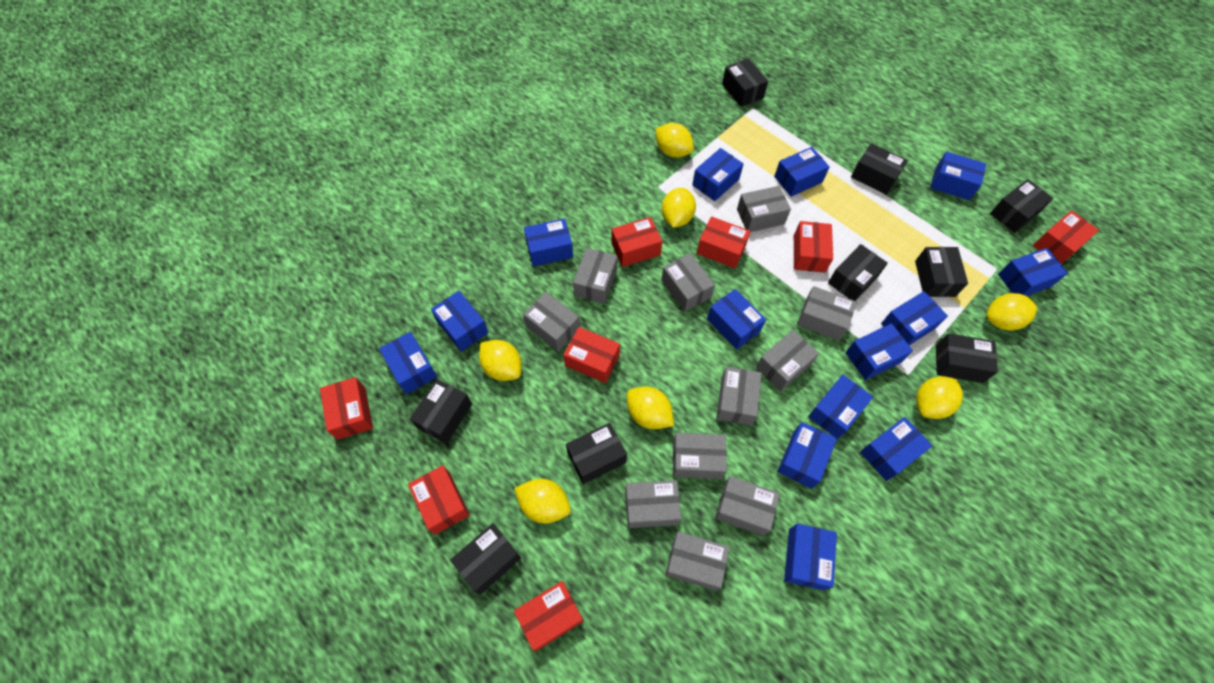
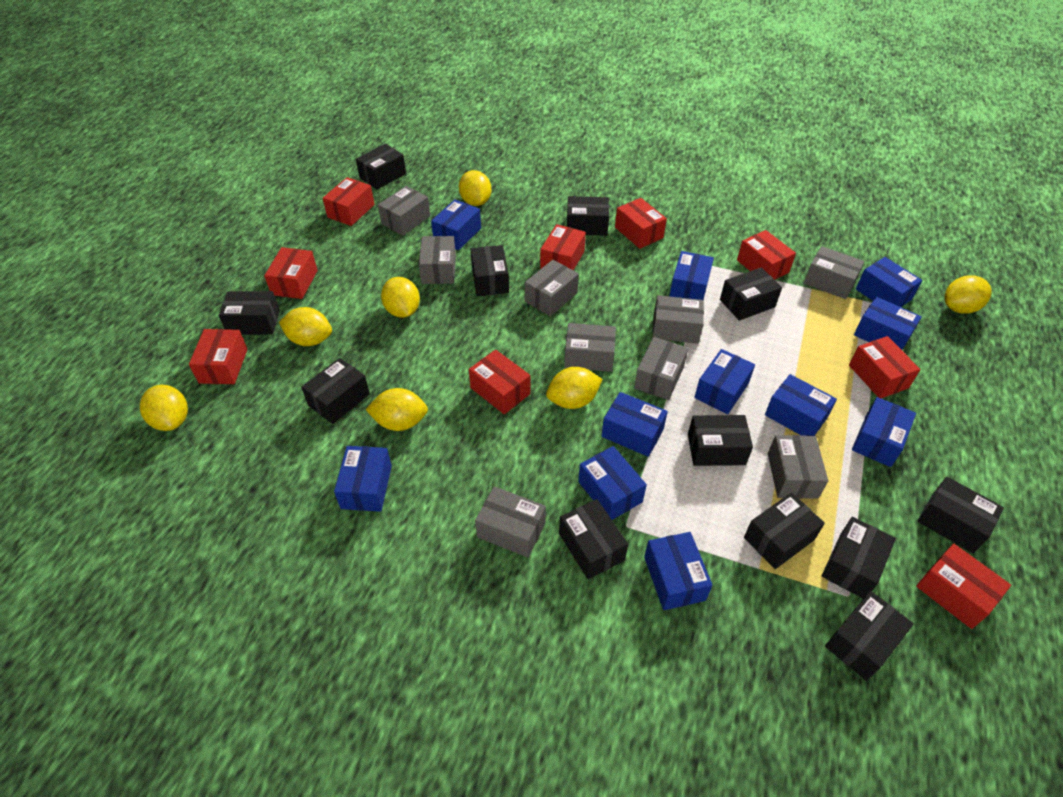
black box: 9 -> 12
blue box: 14 -> 11
grey box: 11 -> 9
red box: 8 -> 9

